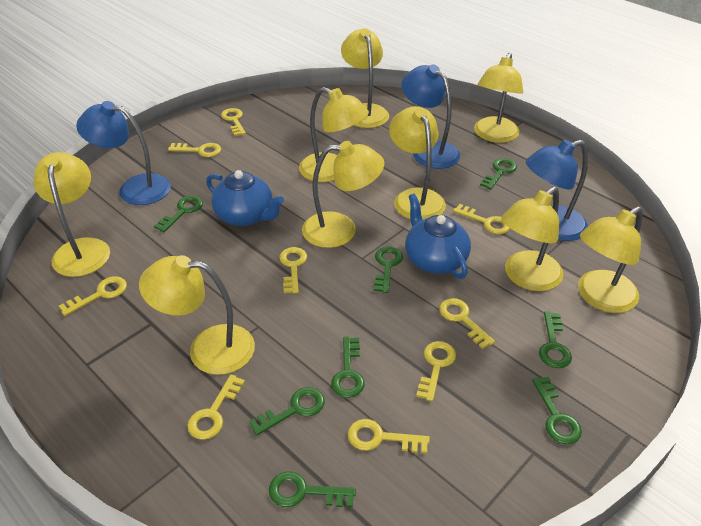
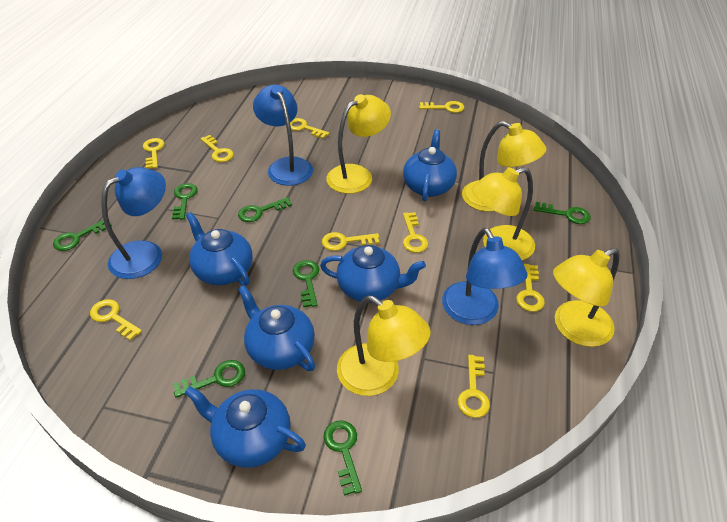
blue teapot: 2 -> 5
green key: 8 -> 7
yellow lamp: 9 -> 5

